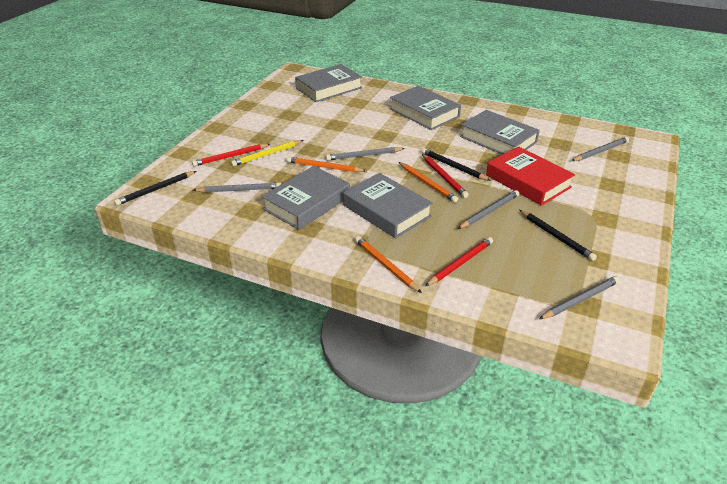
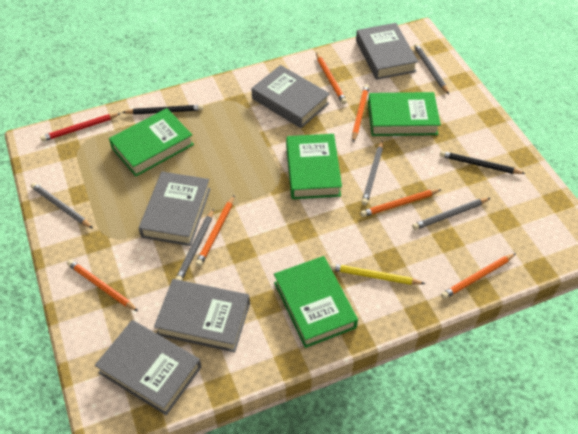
black pencil: 3 -> 2
green book: 0 -> 4
orange pencil: 3 -> 6
red book: 1 -> 0
red pencil: 3 -> 1

